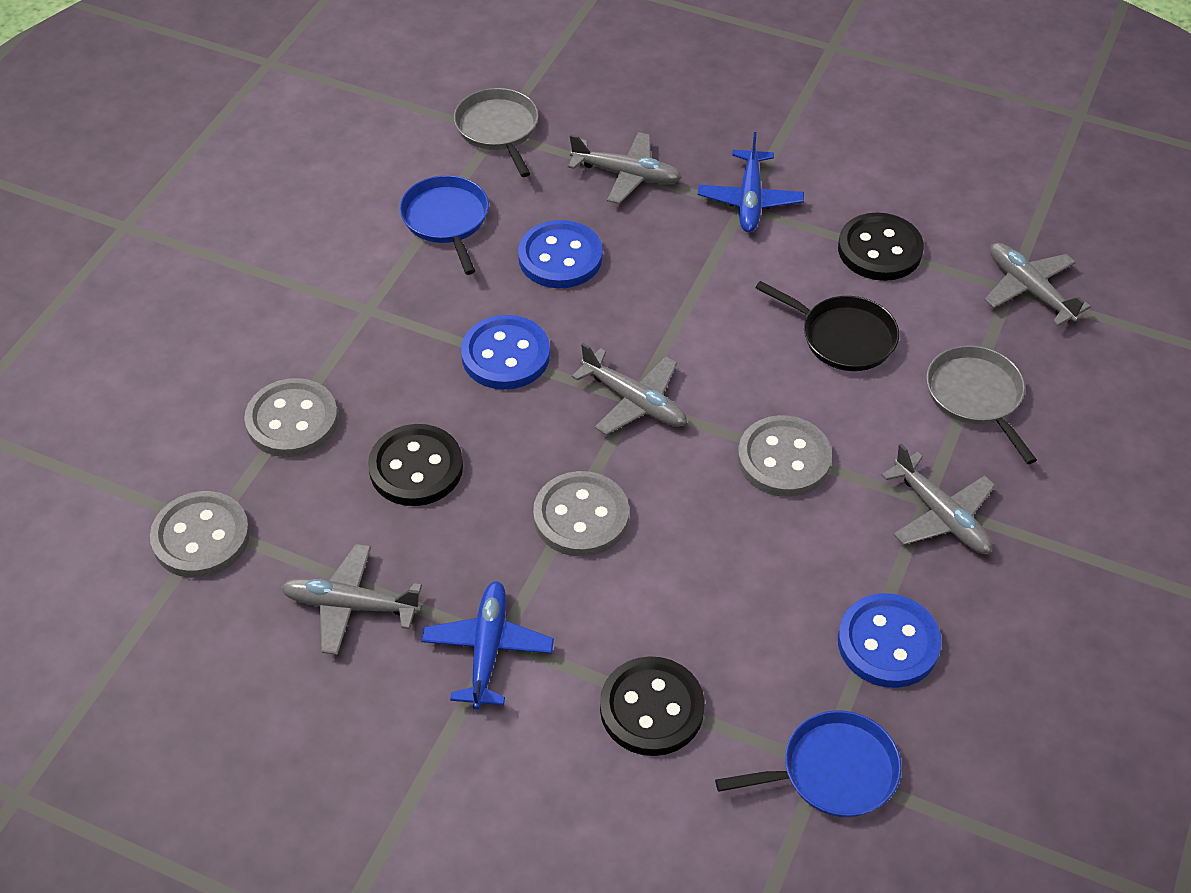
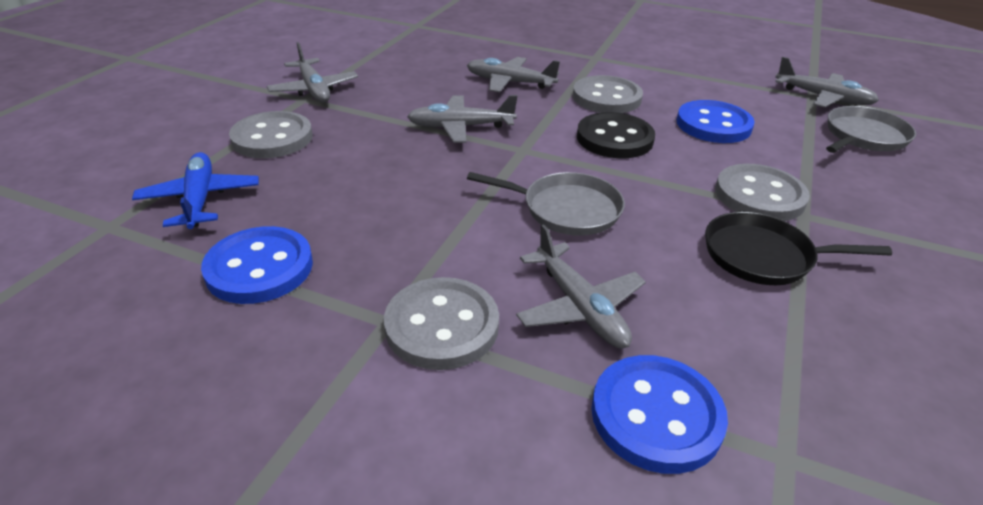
black button: 3 -> 1
blue pan: 2 -> 0
blue plane: 2 -> 1

